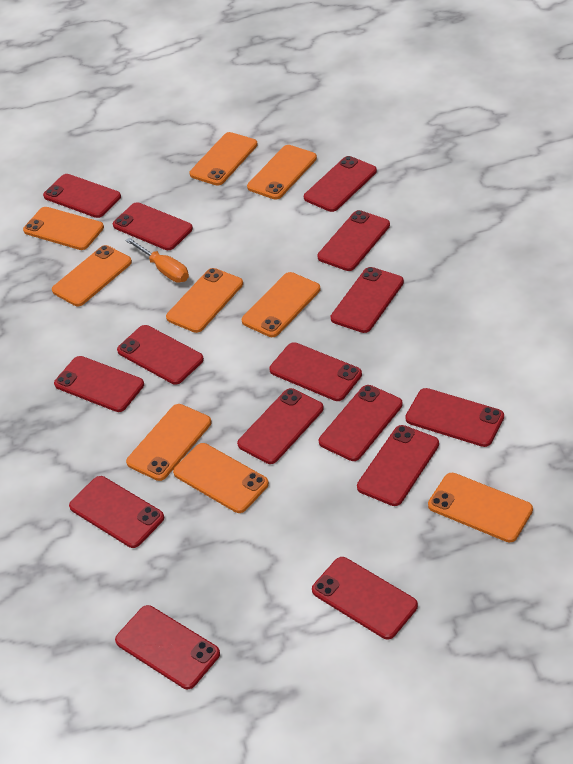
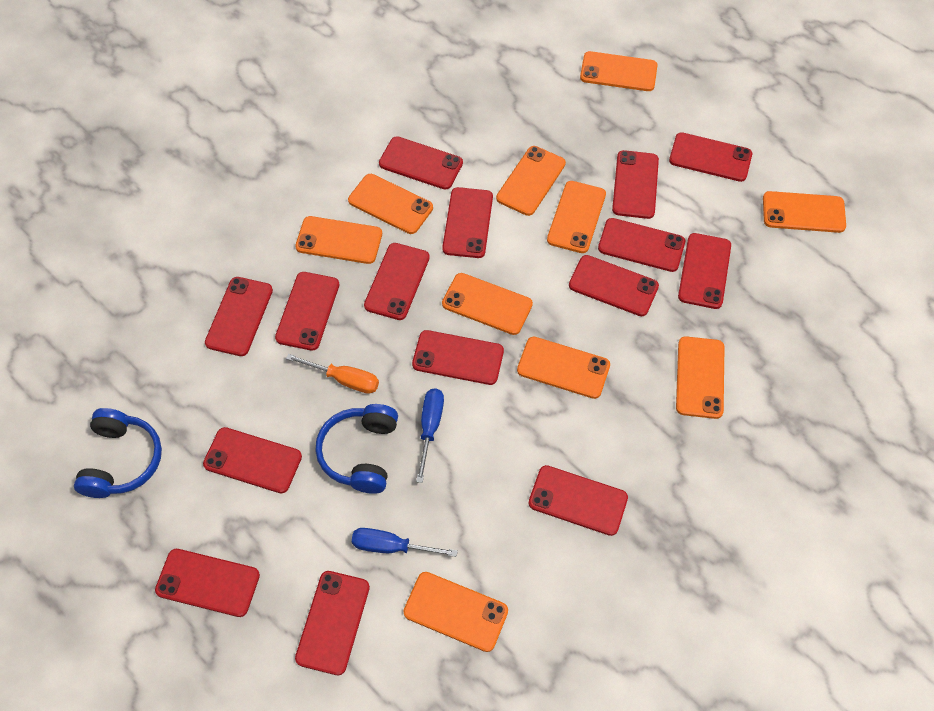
blue headphones: 0 -> 2
blue screwdriver: 0 -> 2
orange phone: 9 -> 10

